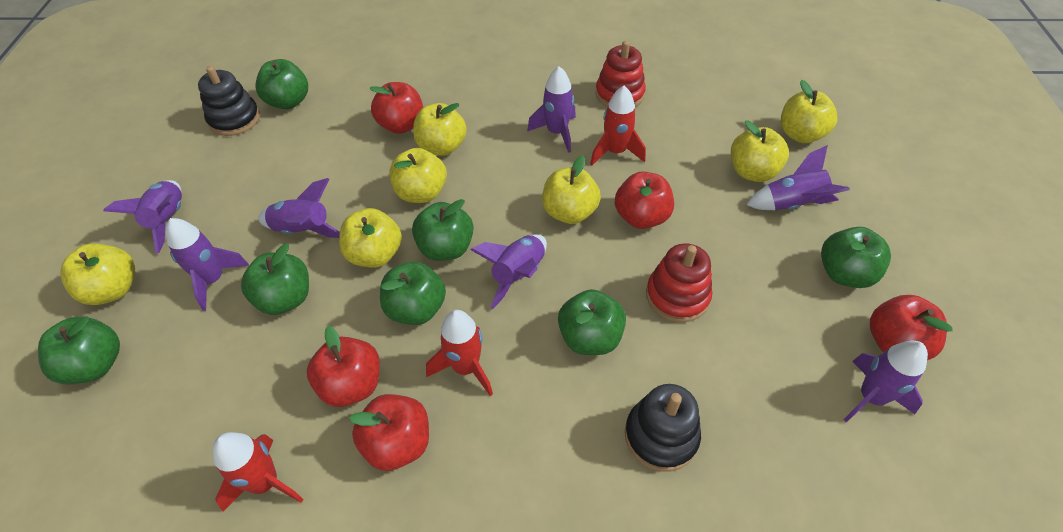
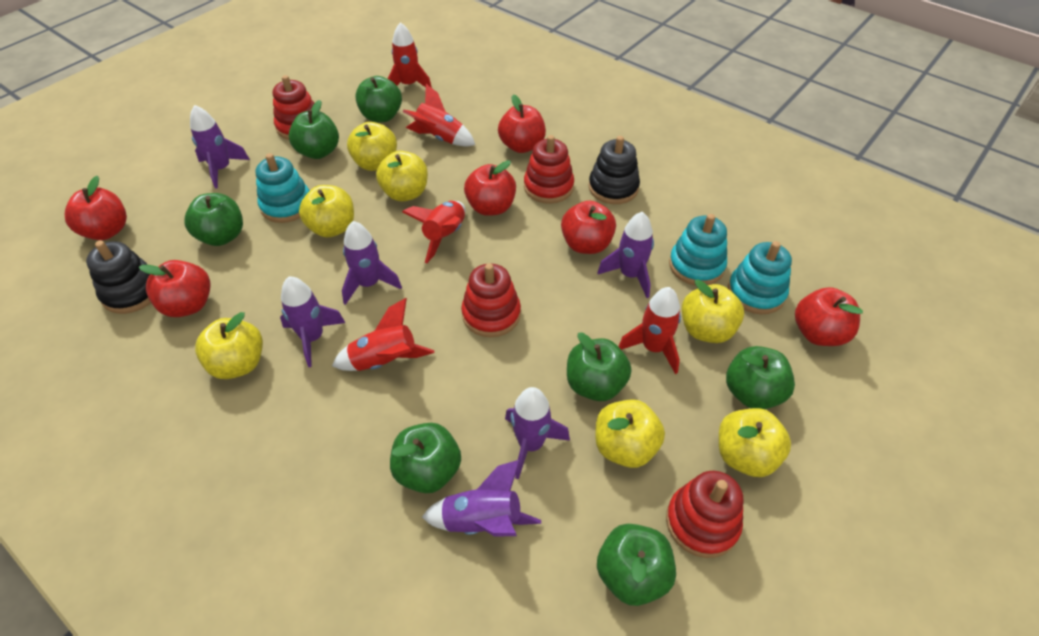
purple rocket: 7 -> 6
red apple: 5 -> 6
red rocket: 3 -> 5
red stacking toy: 2 -> 4
turquoise stacking toy: 0 -> 3

